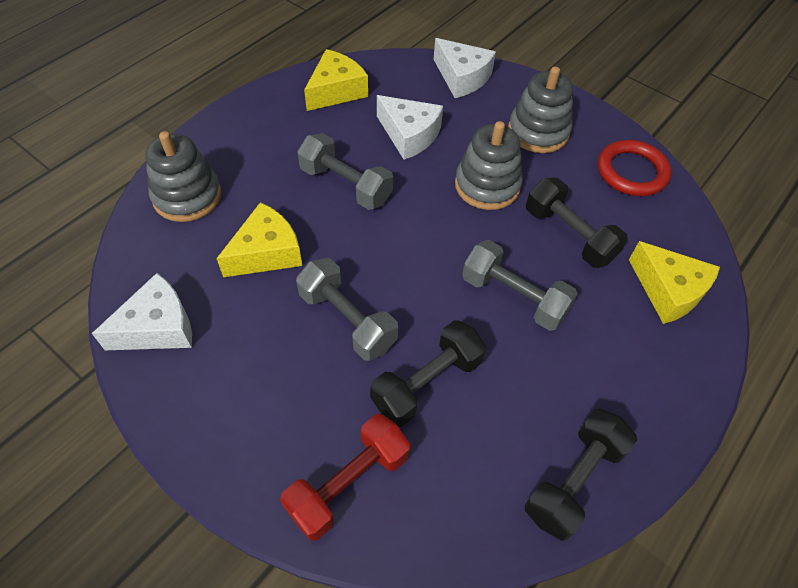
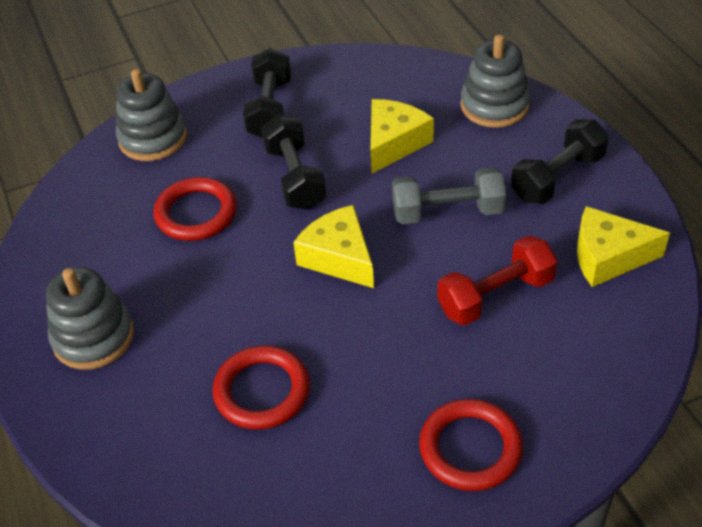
grey dumbbell: 3 -> 1
red ring: 1 -> 3
white cheese: 3 -> 0

